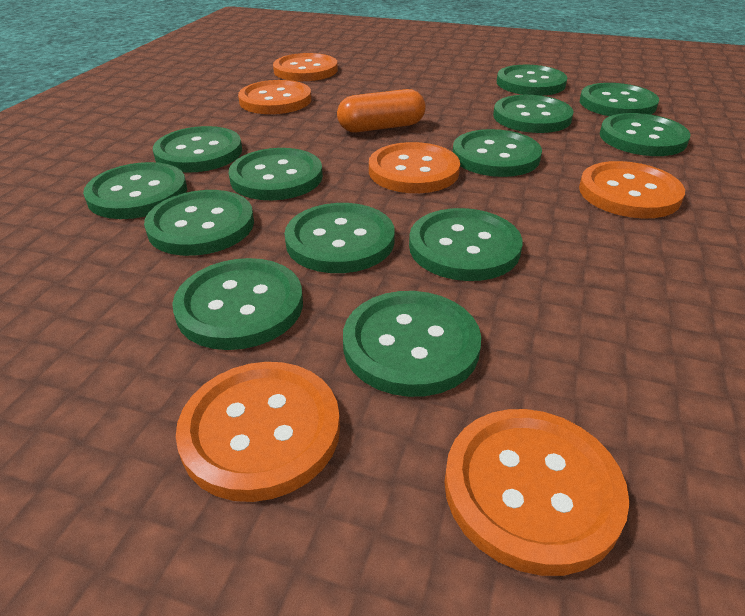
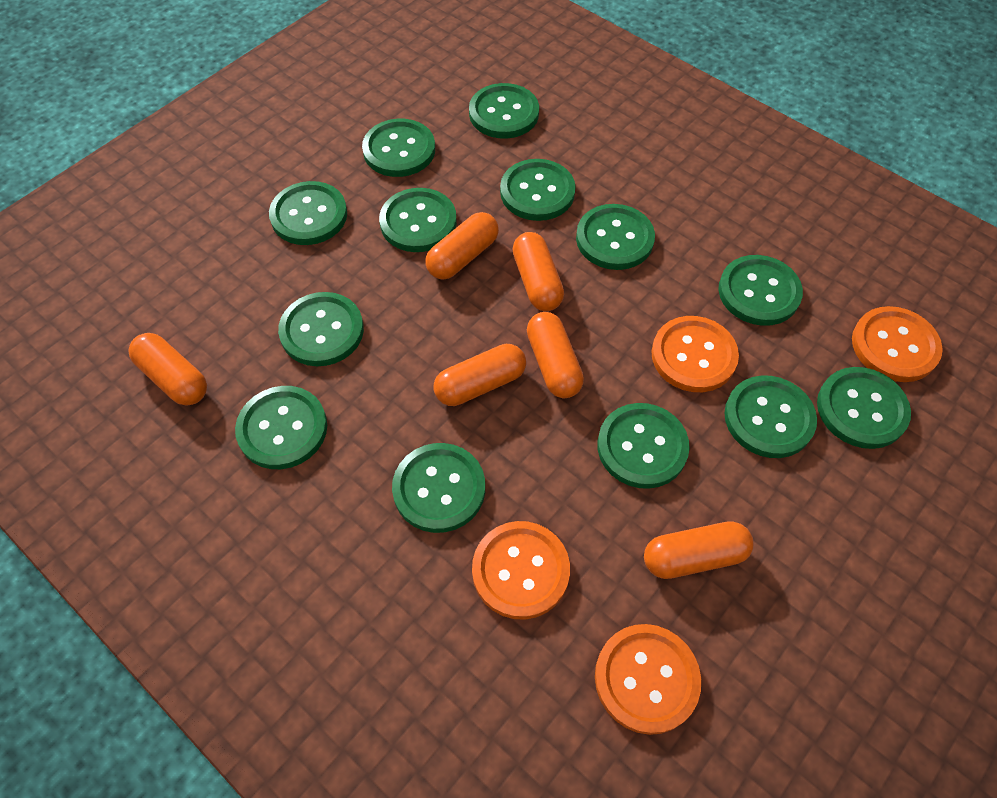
orange button: 6 -> 4
orange capsule: 1 -> 6

